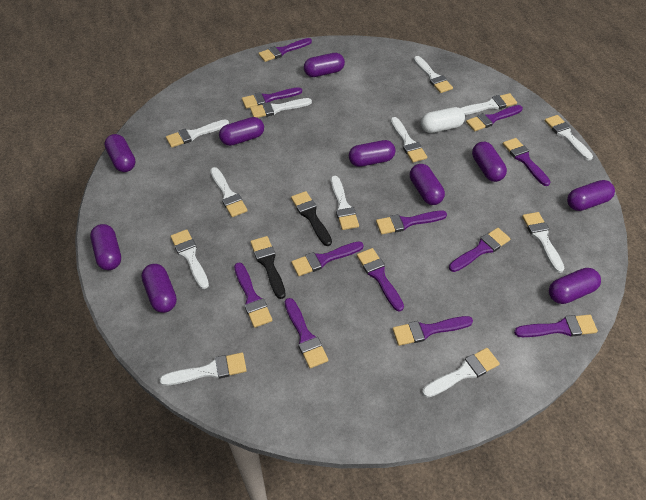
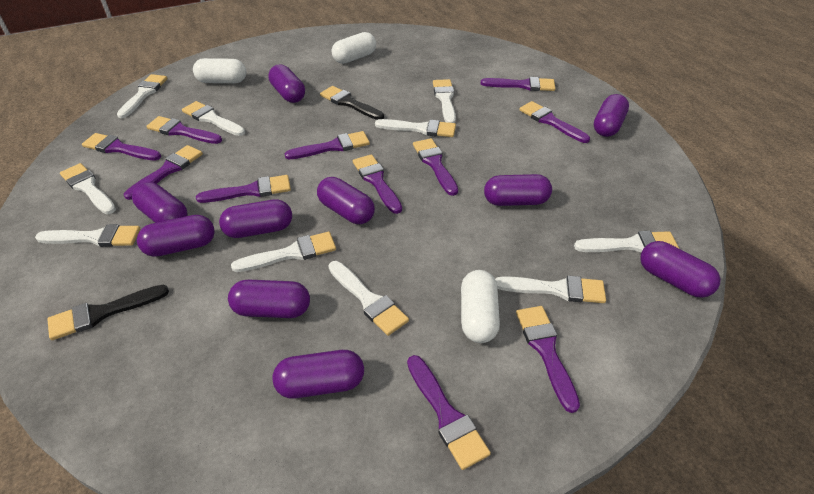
purple brush: 12 -> 11
white brush: 12 -> 10
white capsule: 1 -> 3

